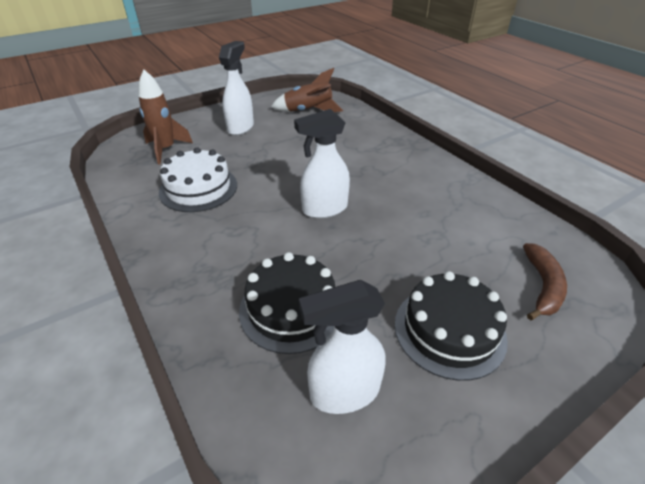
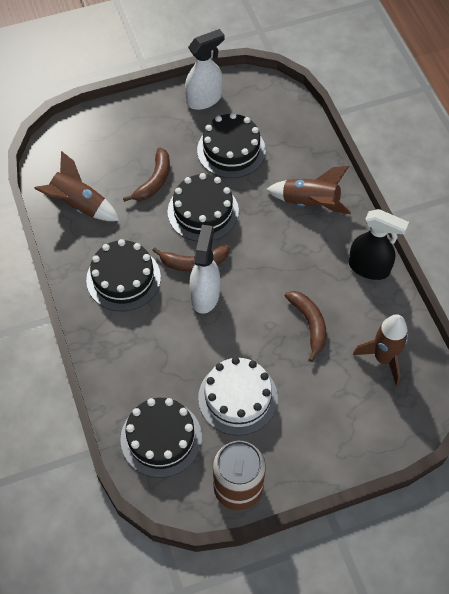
black cake: 2 -> 4
black spray bottle: 0 -> 1
brown banana: 1 -> 3
brown can: 0 -> 1
brown rocket: 2 -> 3
white spray bottle: 3 -> 2

